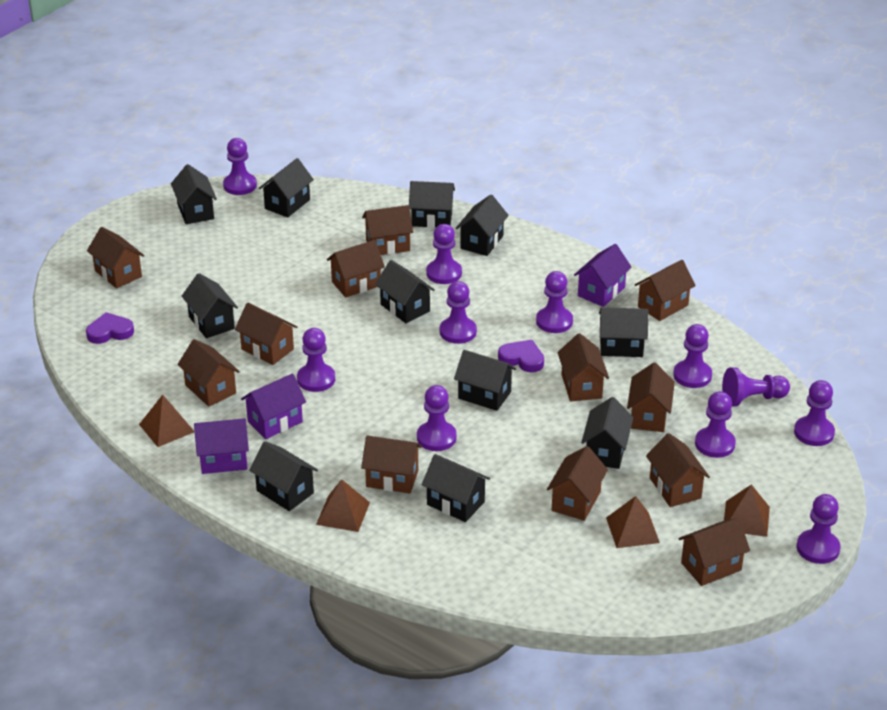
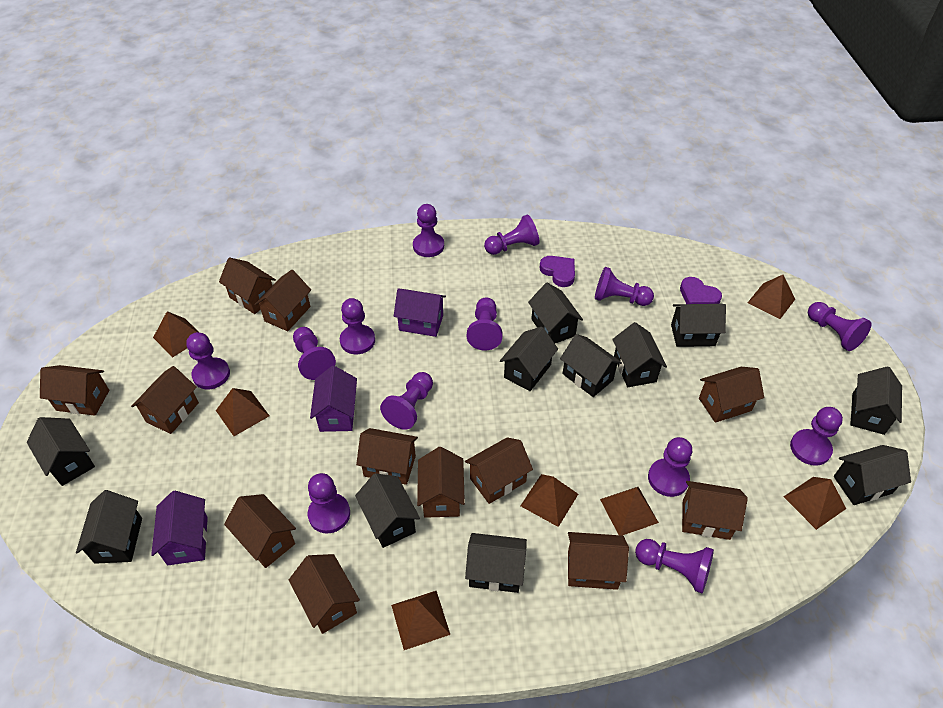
brown pyramid: 4 -> 7
purple pawn: 11 -> 13

